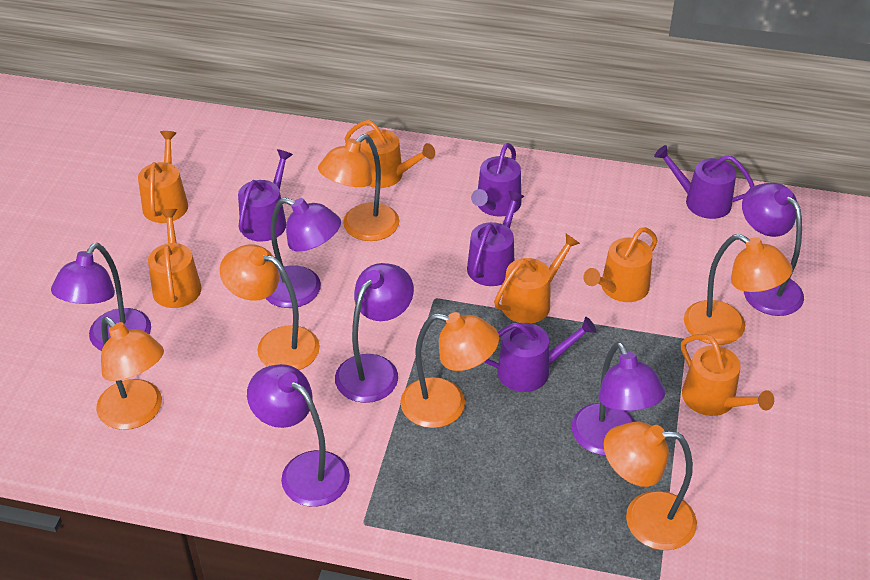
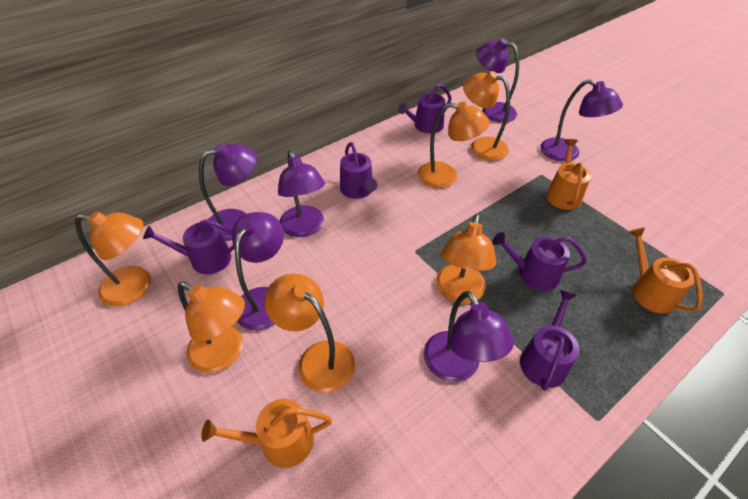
orange watering can: 6 -> 3

